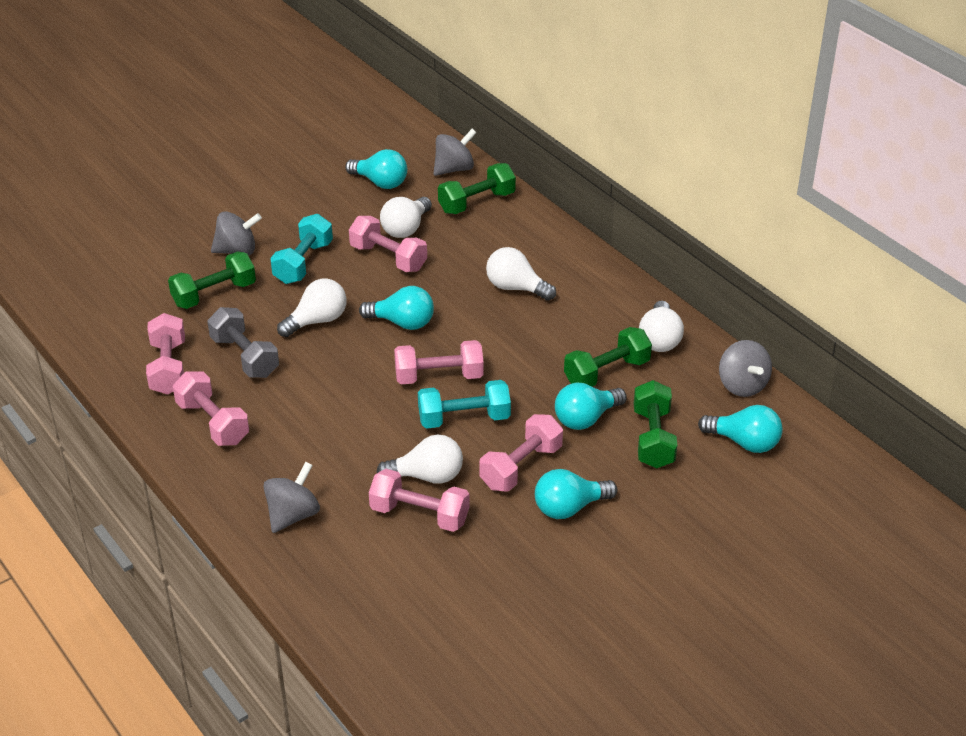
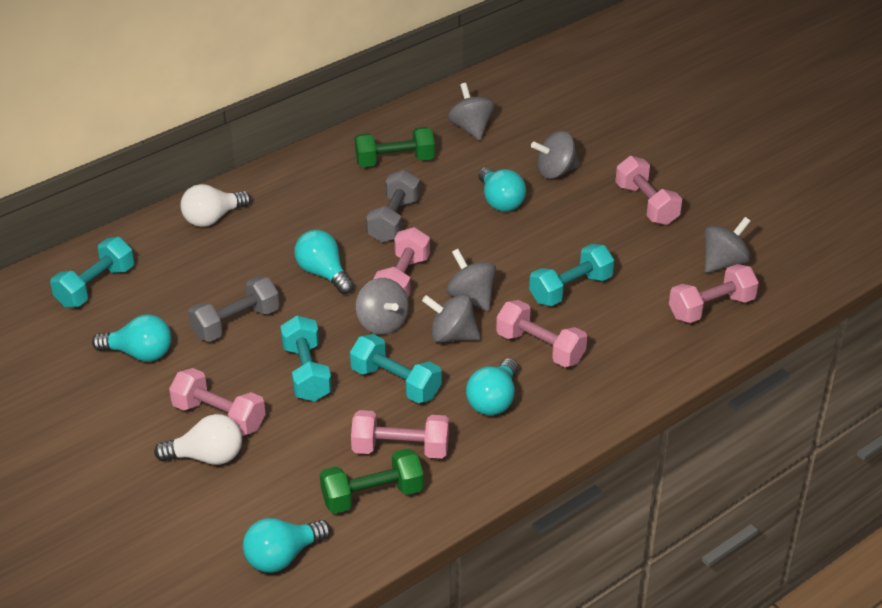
green dumbbell: 4 -> 2
grey dumbbell: 1 -> 2
grey spinning top: 4 -> 6
turquoise dumbbell: 2 -> 4
white light bulb: 5 -> 2

